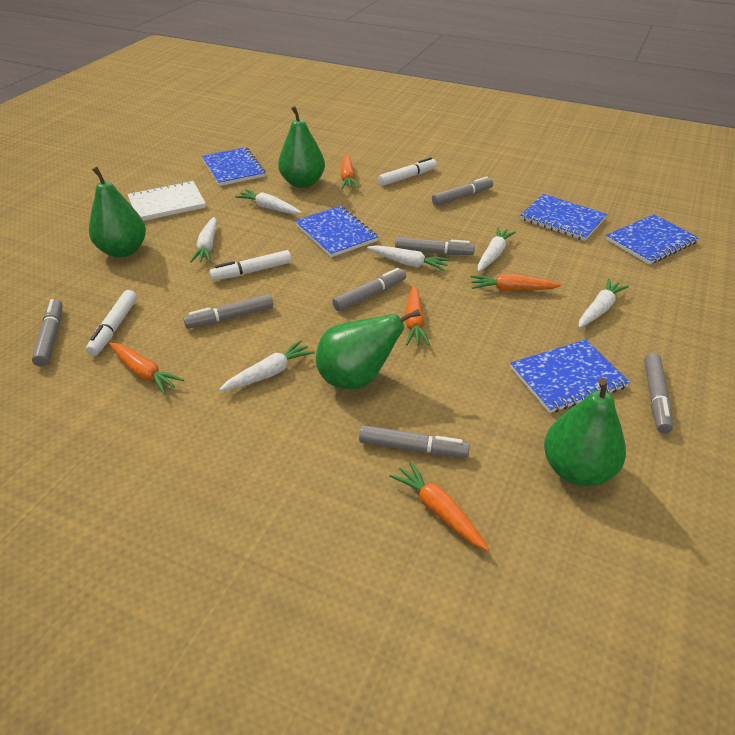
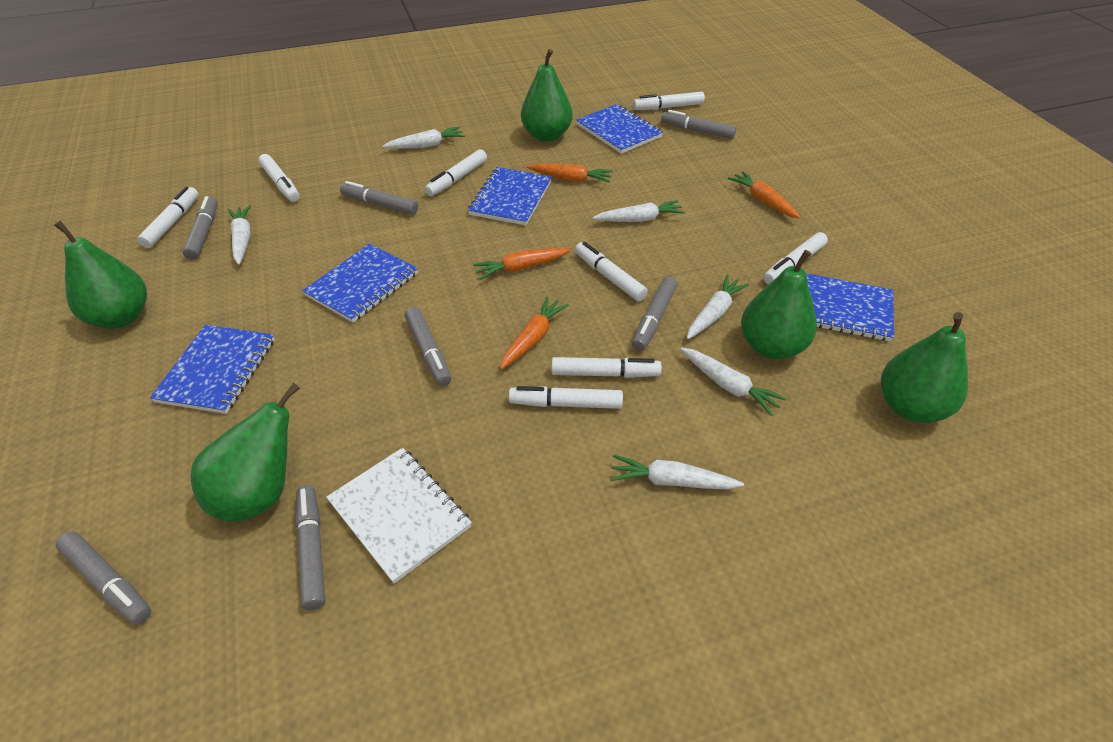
green pear: 4 -> 5
orange carrot: 5 -> 4
white marker: 3 -> 8

